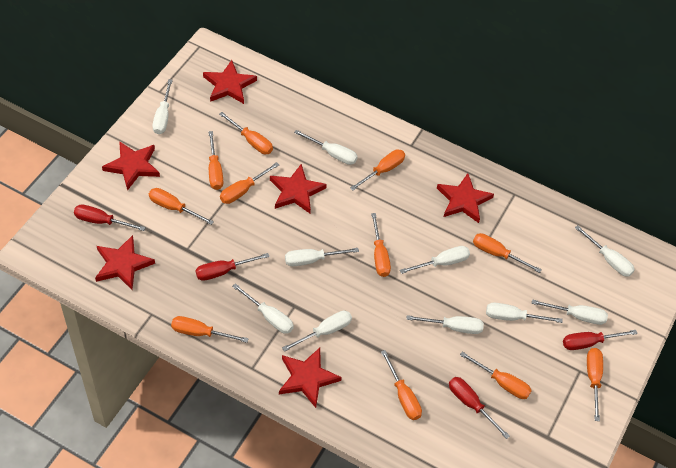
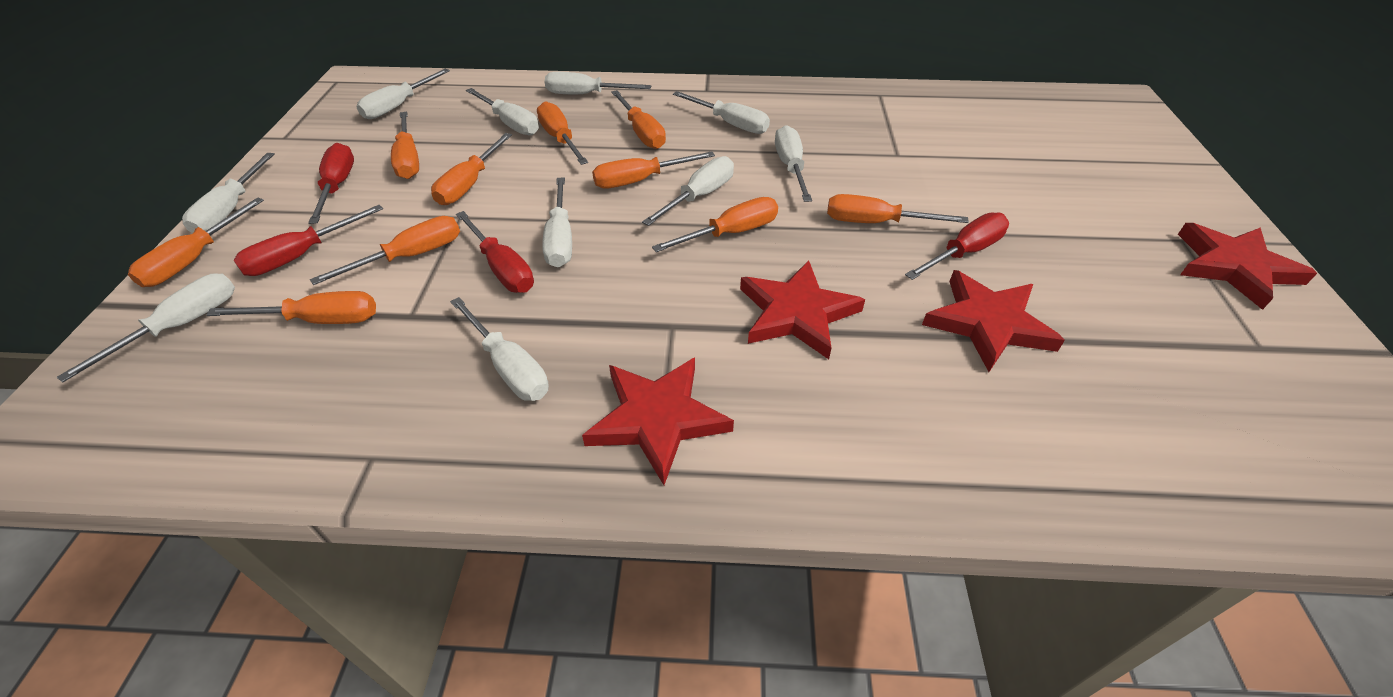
orange screwdriver: 11 -> 10
red star: 6 -> 4

